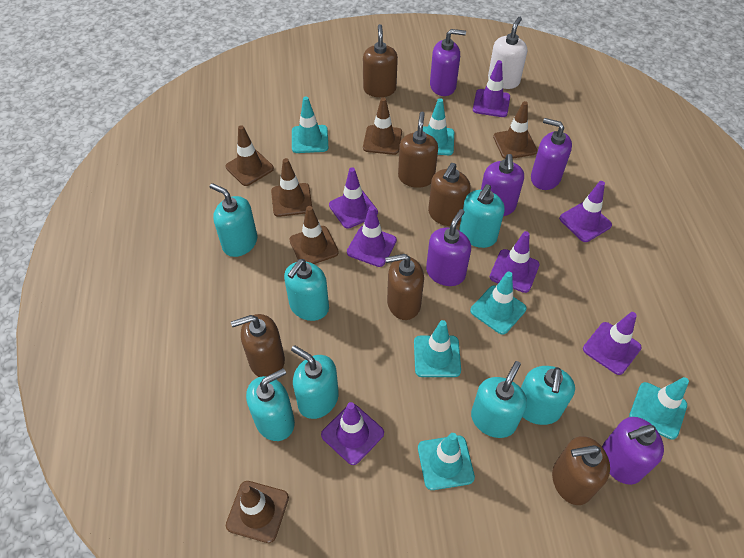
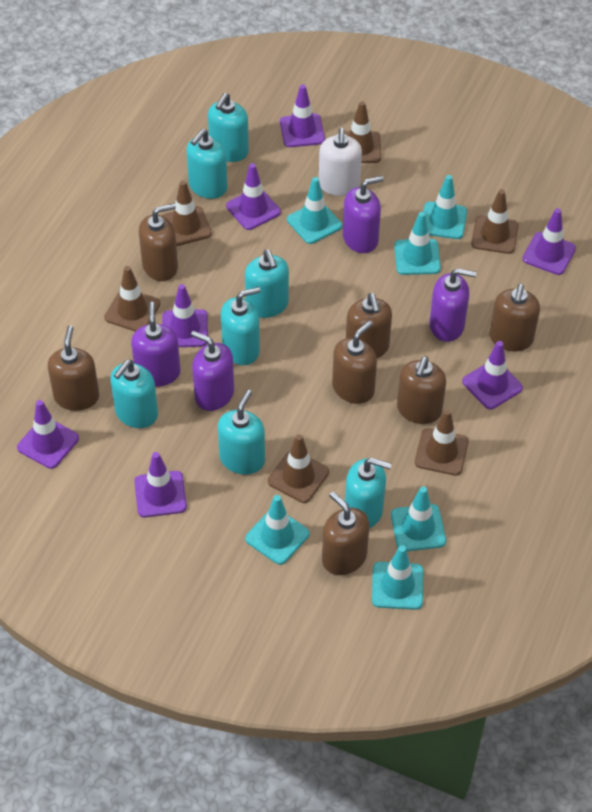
brown soap dispenser: 6 -> 7
purple soap dispenser: 5 -> 4

